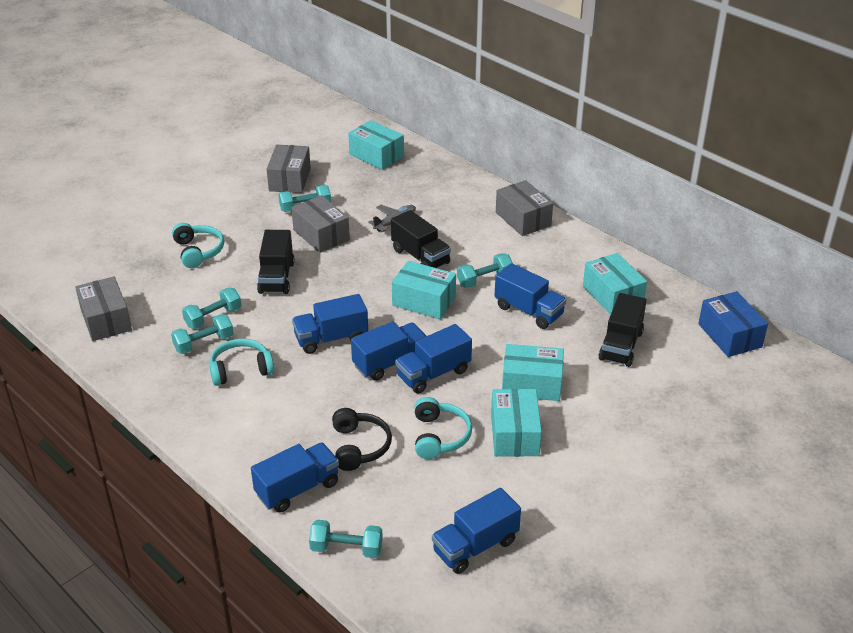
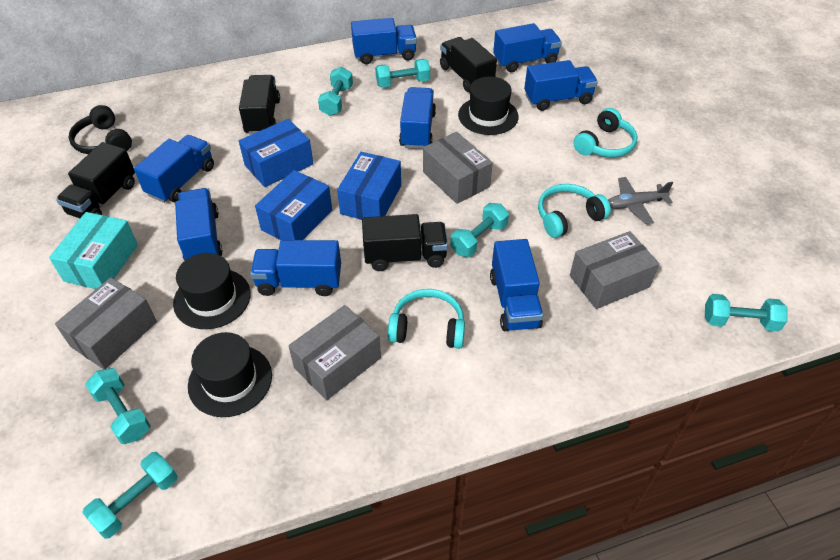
black hat: 0 -> 3
black truck: 3 -> 4
blue box: 1 -> 3
blue truck: 6 -> 8
turquoise box: 5 -> 1
turquoise dumbbell: 5 -> 6

